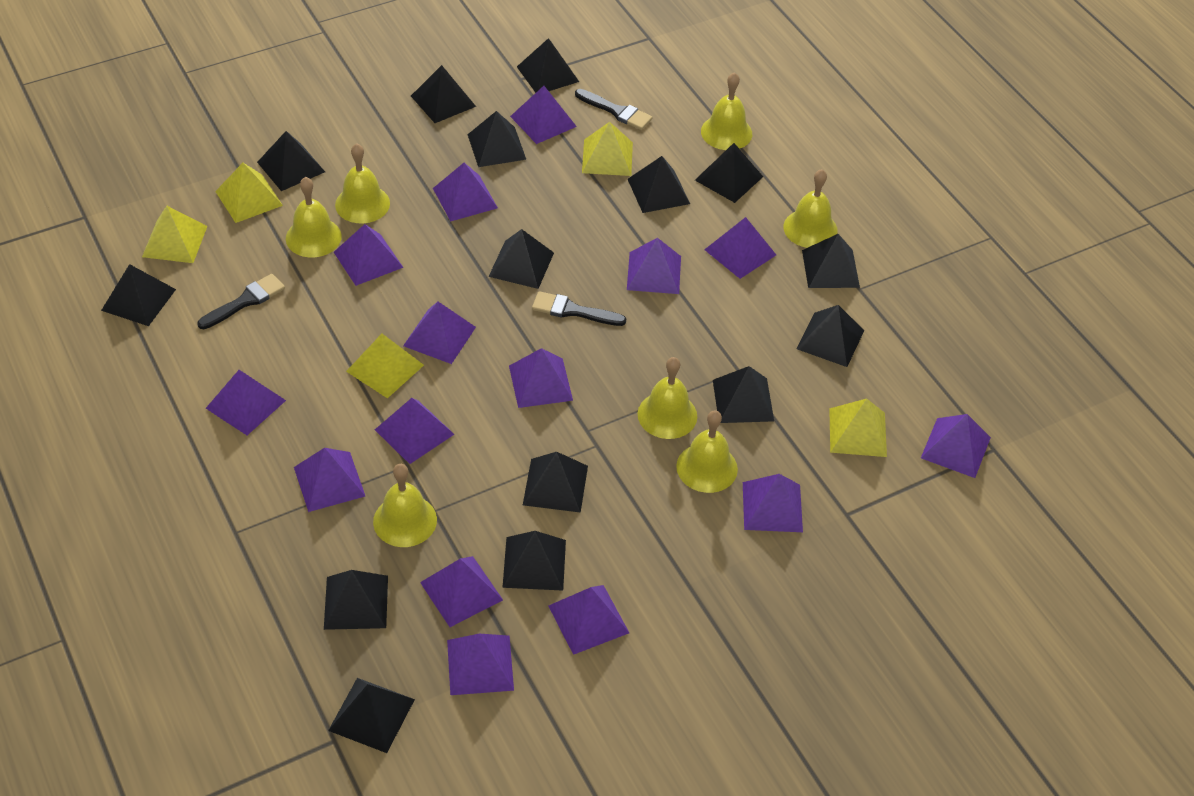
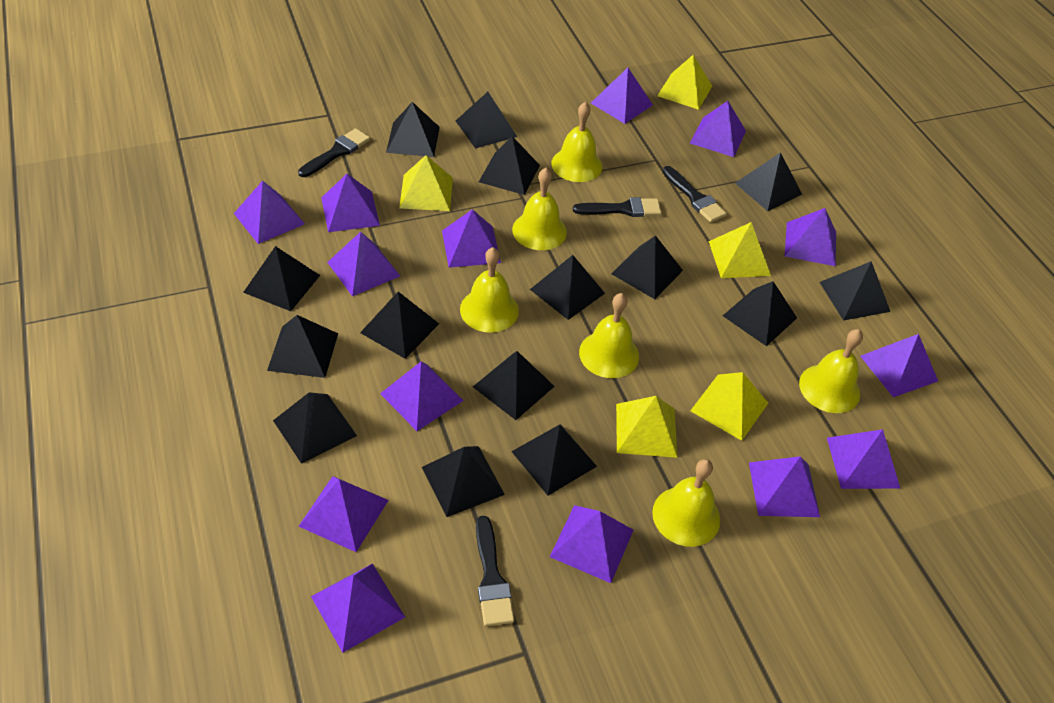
black brush: 3 -> 4
purple pyramid: 15 -> 14
yellow bell: 7 -> 6

